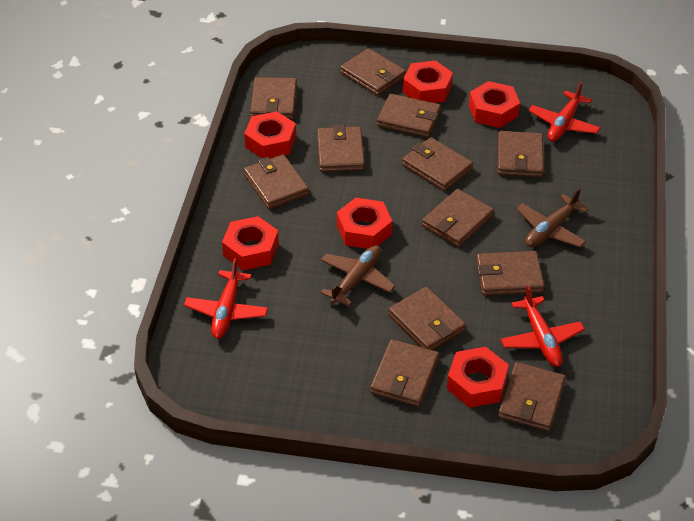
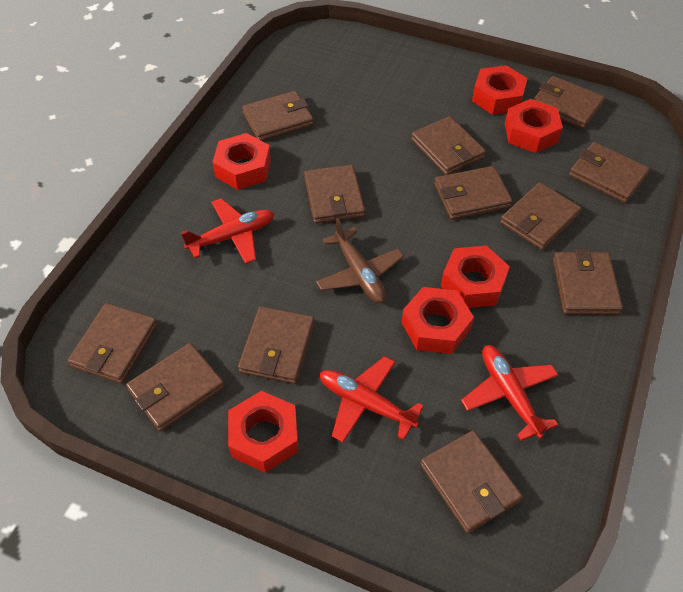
brown plane: 2 -> 1

